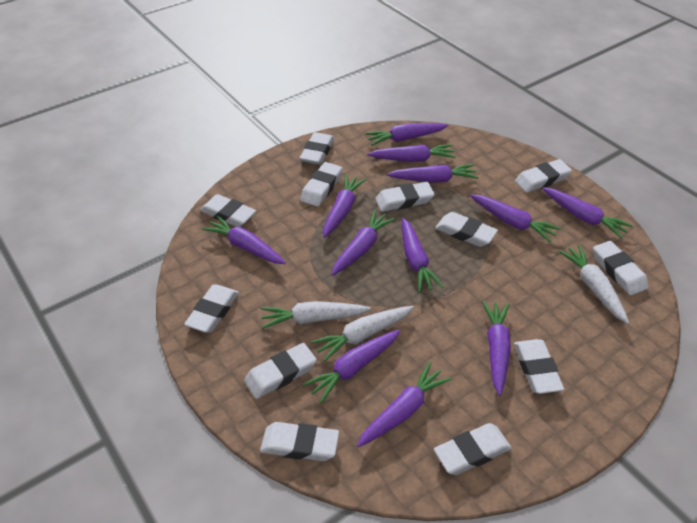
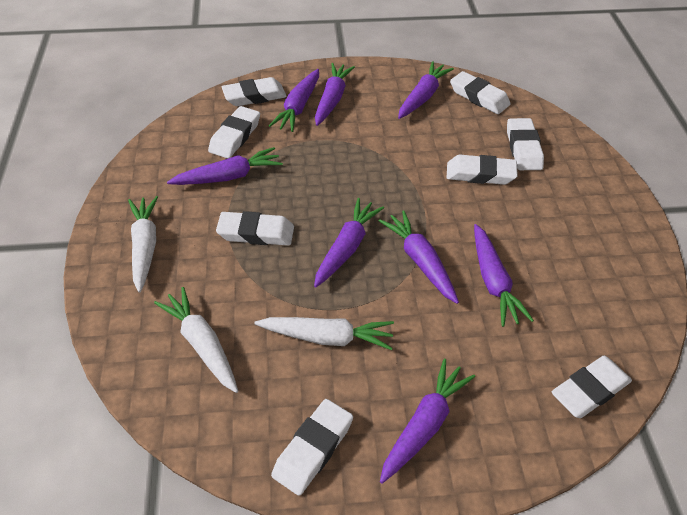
purple carrot: 12 -> 8
white eraser: 12 -> 8

